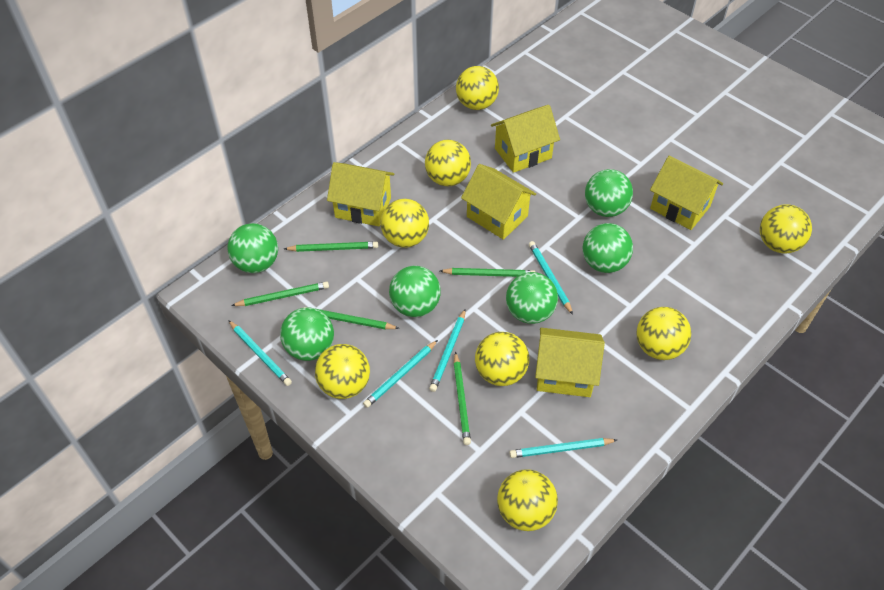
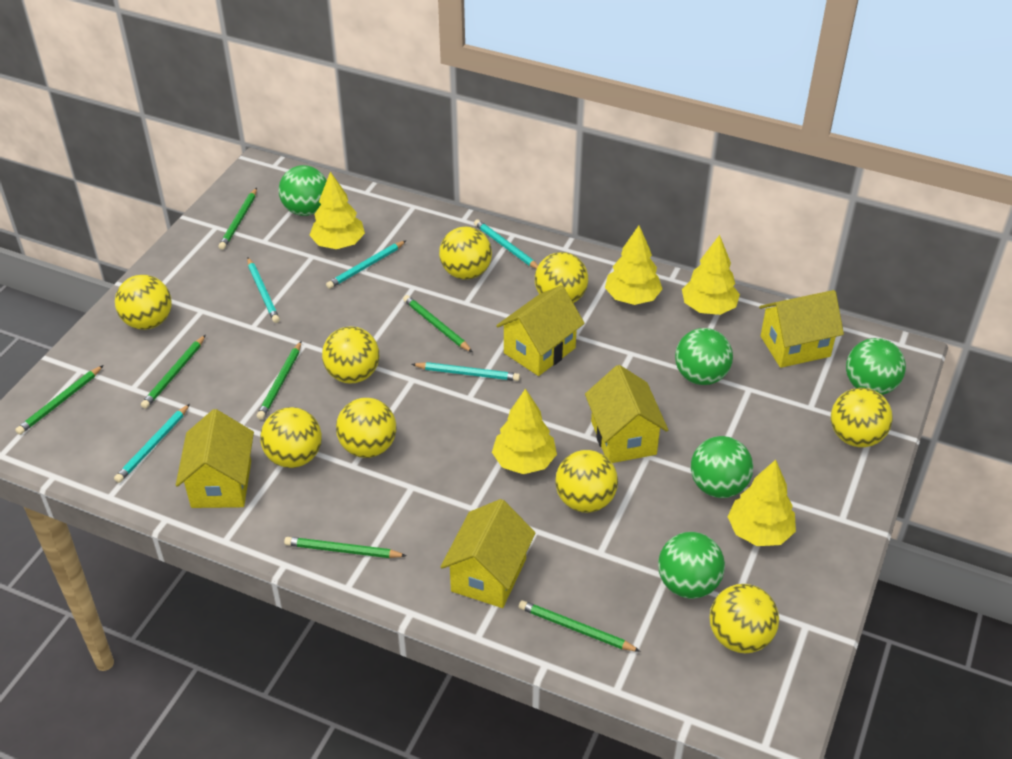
green ball: 6 -> 5
green pencil: 5 -> 7
yellow ball: 8 -> 9
yellow tree: 0 -> 5

